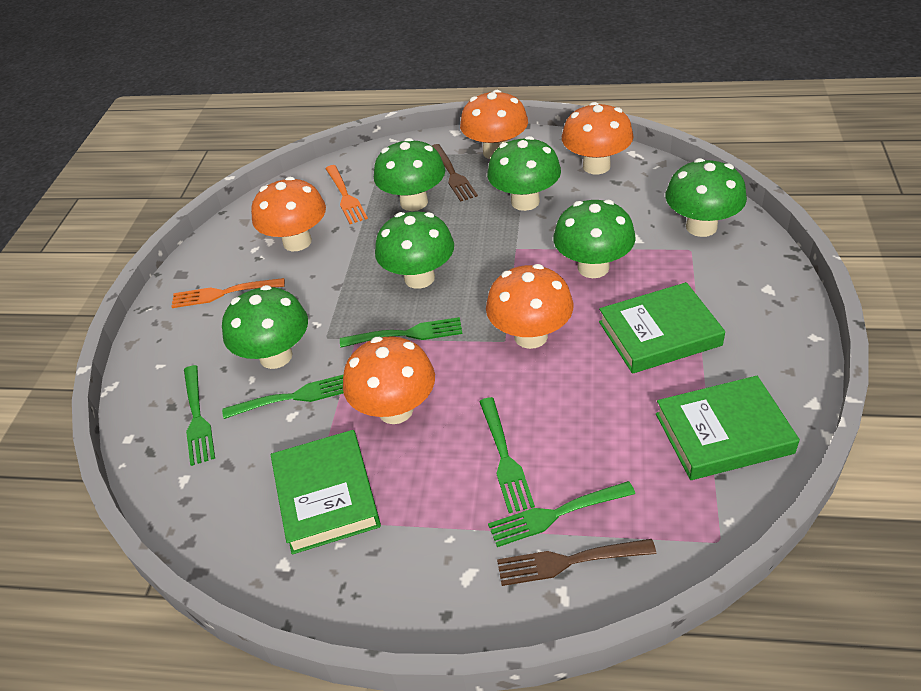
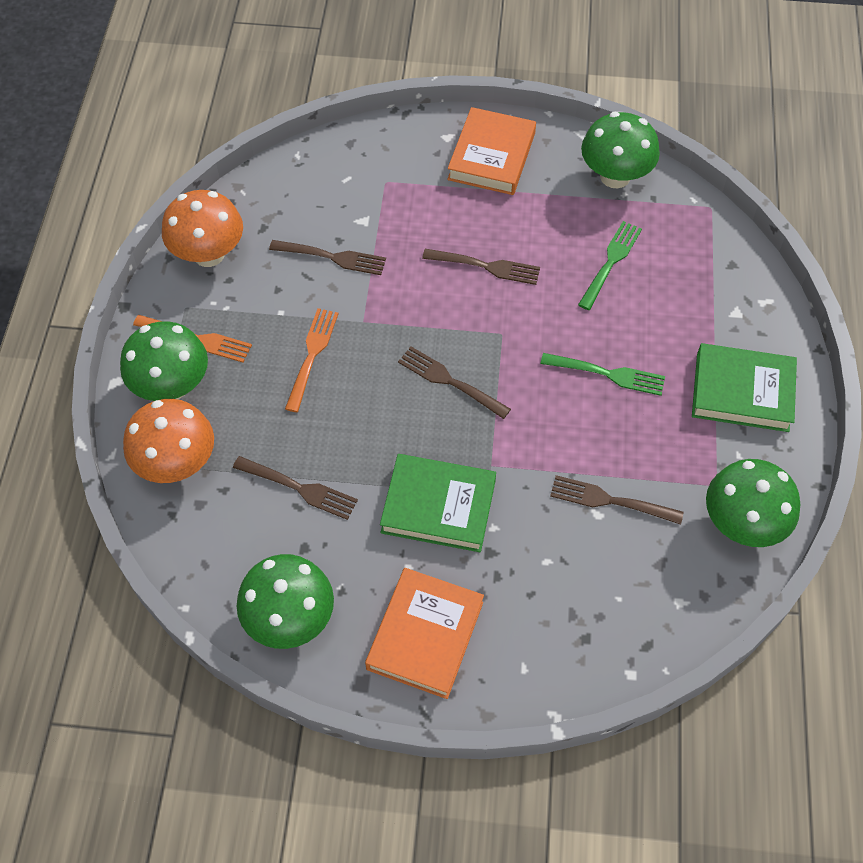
brown fork: 2 -> 5
green book: 3 -> 2
green fork: 5 -> 2
green mushroom: 6 -> 4
orange book: 0 -> 2
orange mushroom: 5 -> 2

